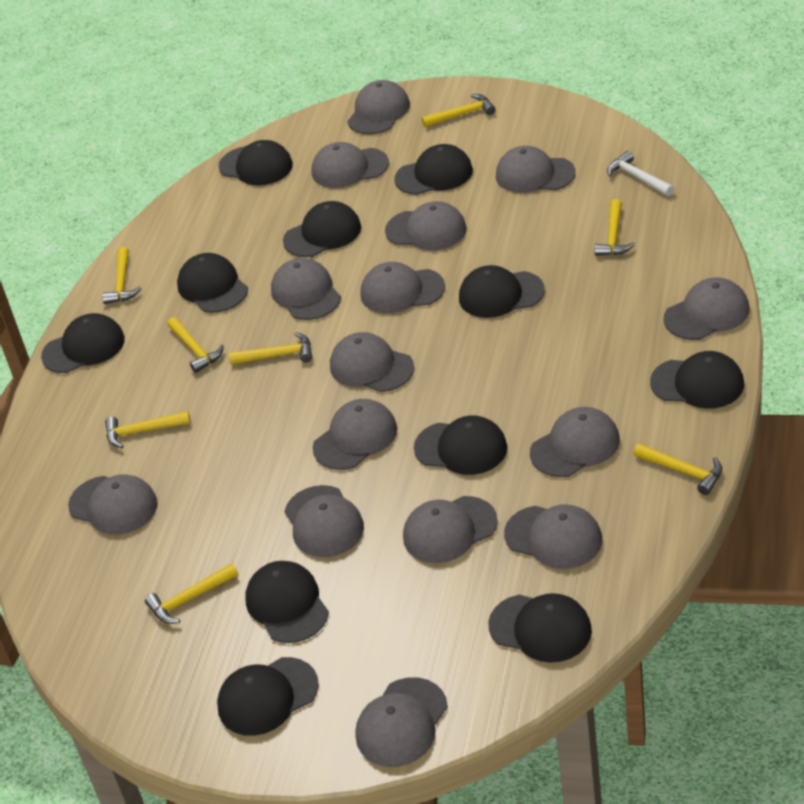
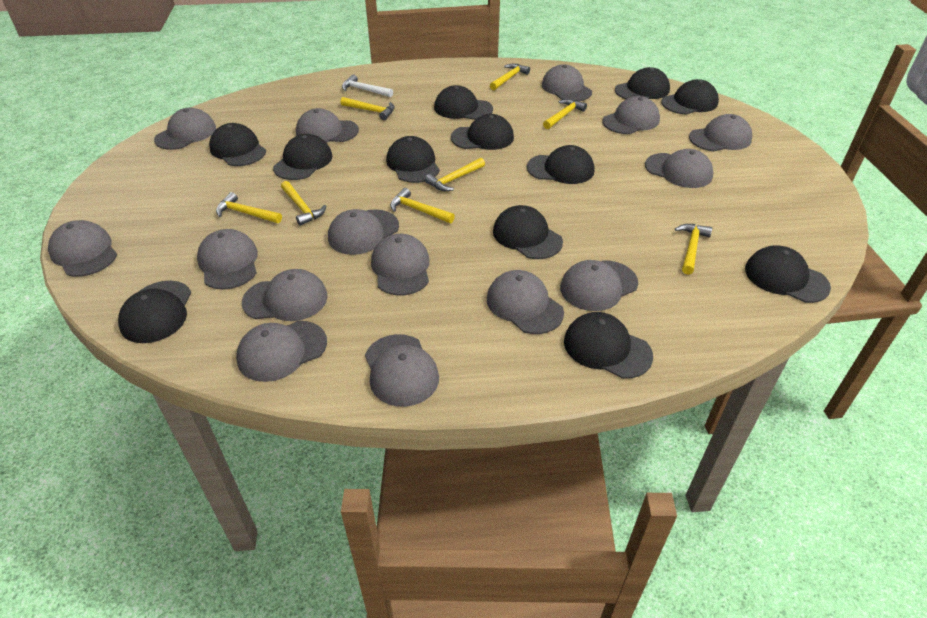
black cap: 11 -> 12

